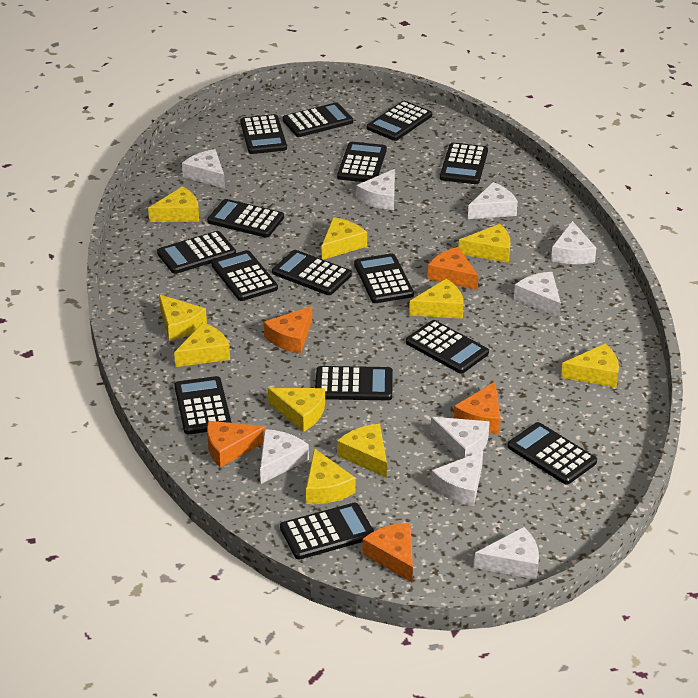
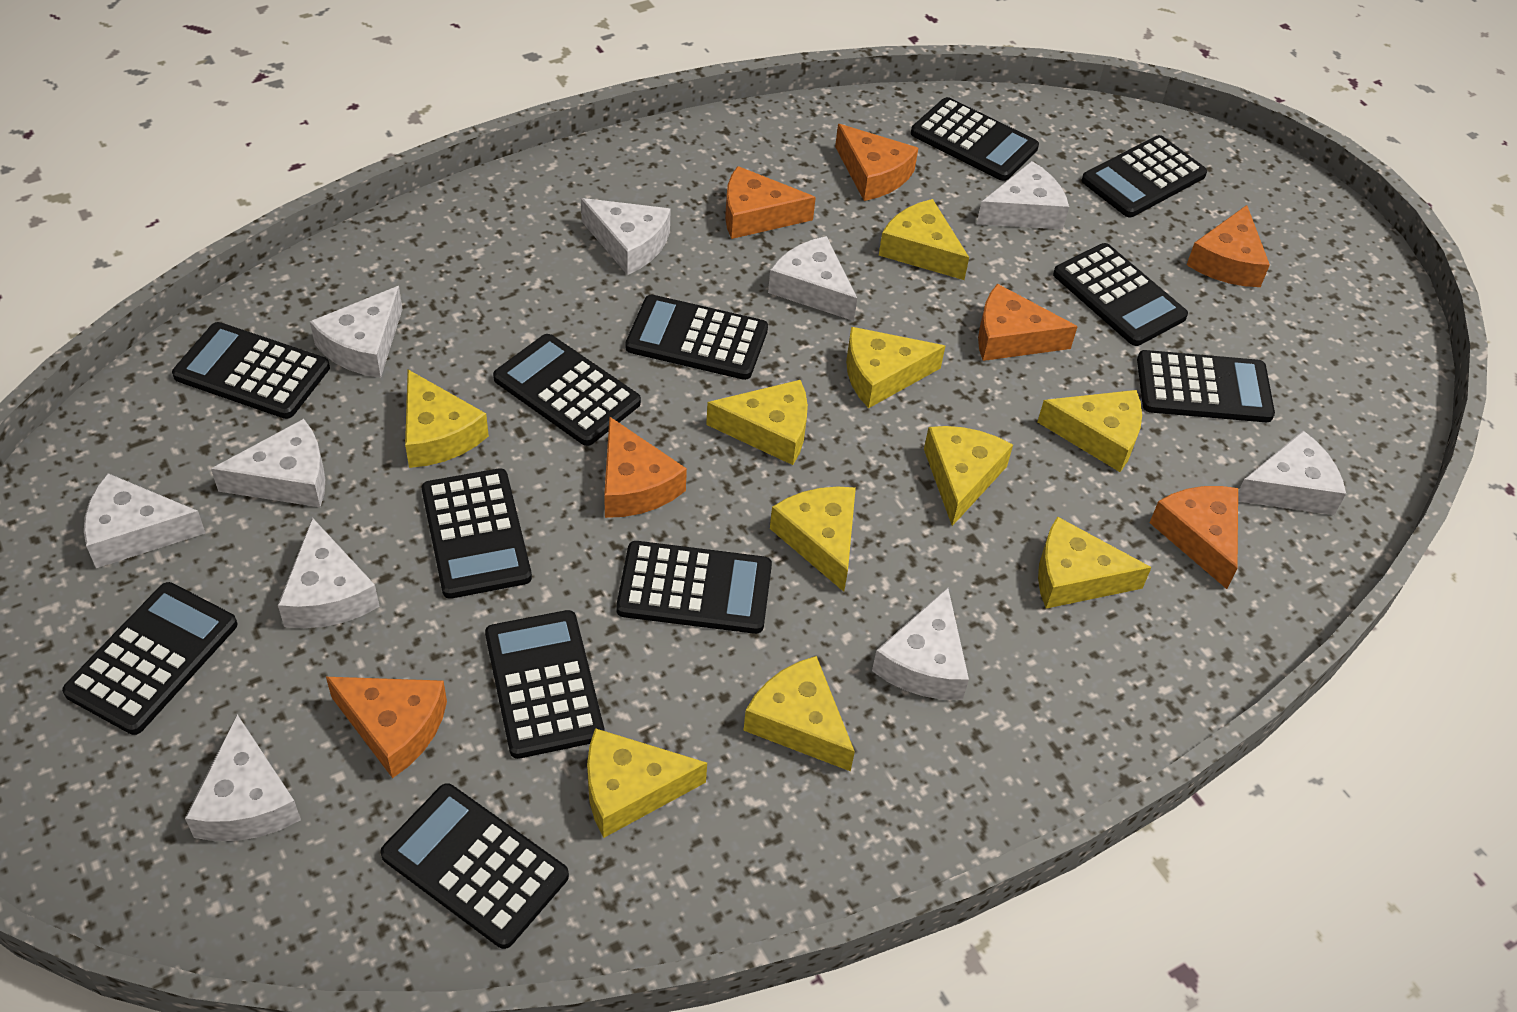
black calculator: 15 -> 12
orange cheese: 5 -> 7
white cheese: 9 -> 10

